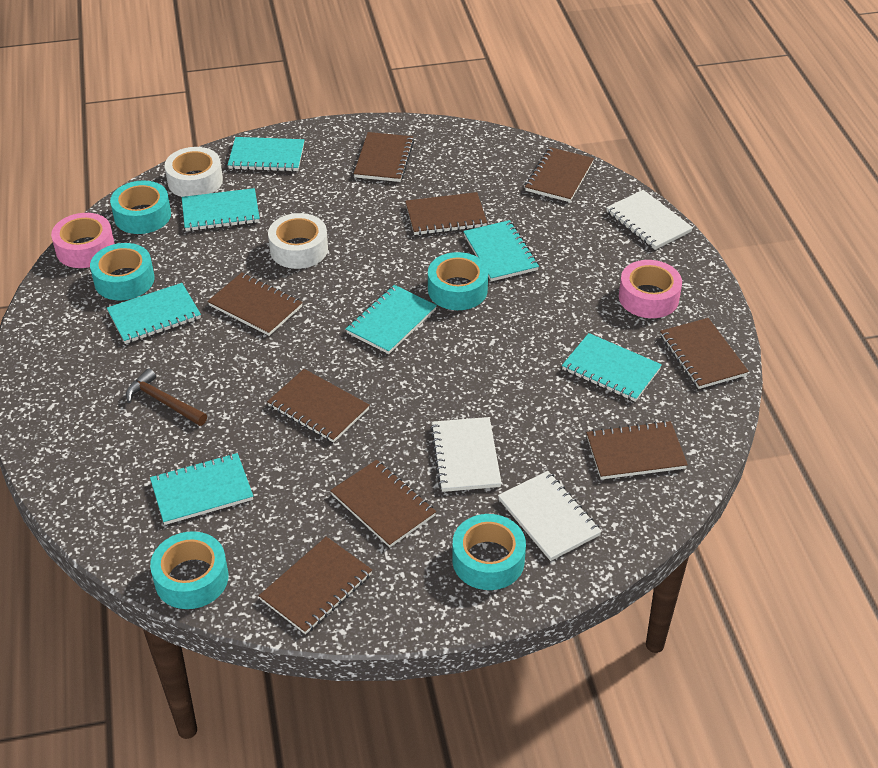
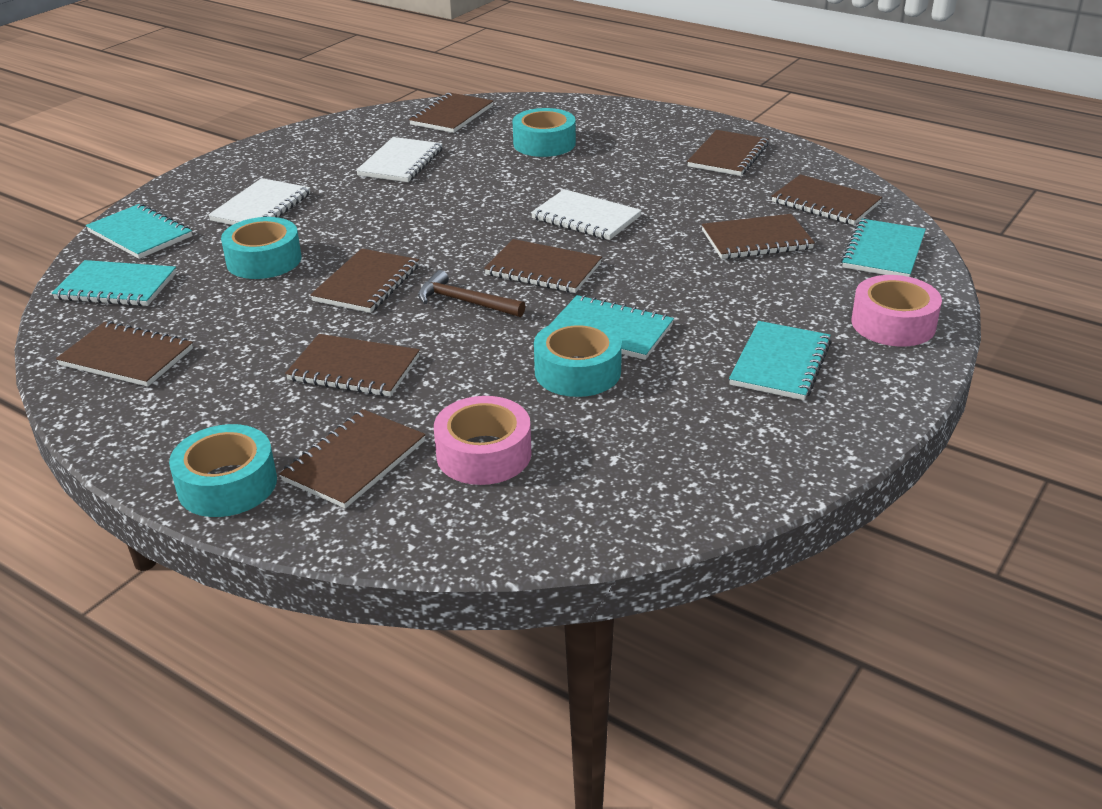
turquoise notebook: 7 -> 5
turquoise tape: 5 -> 4
white tape: 2 -> 0

